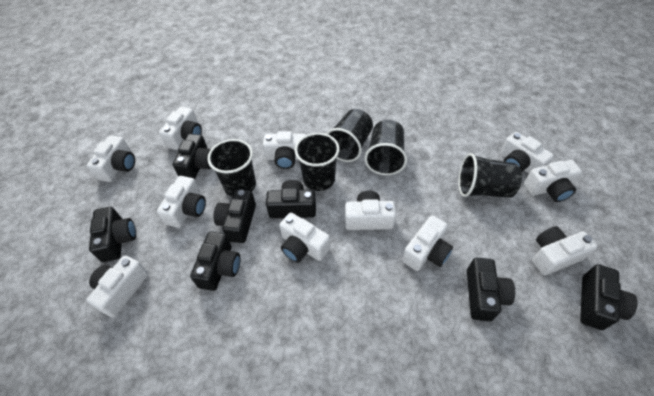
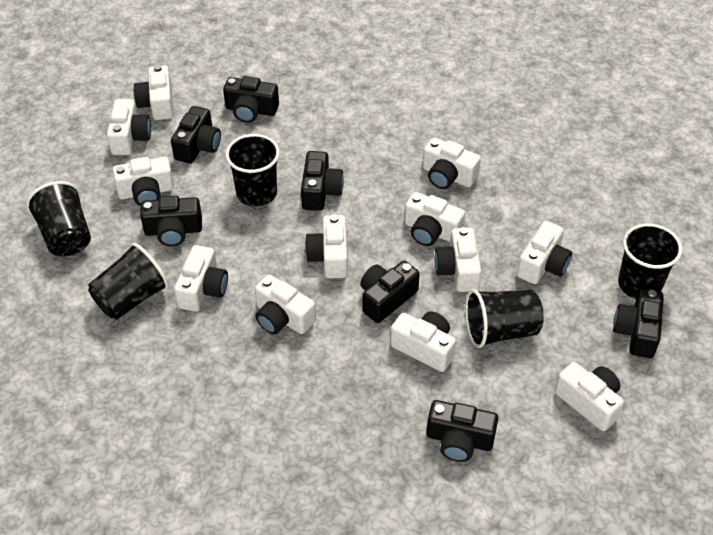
white camera: 11 -> 12

